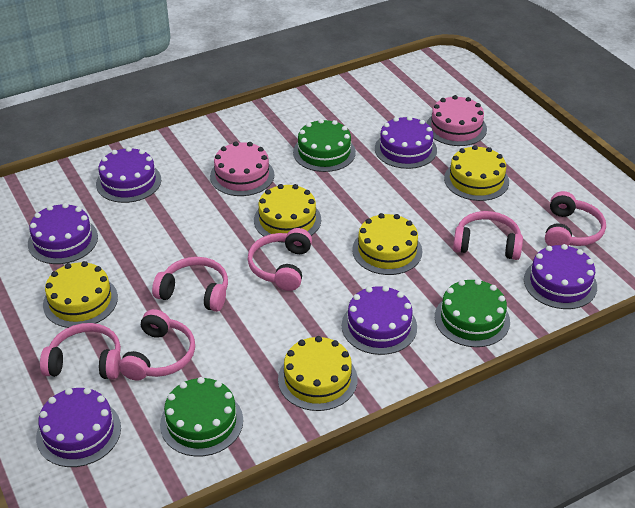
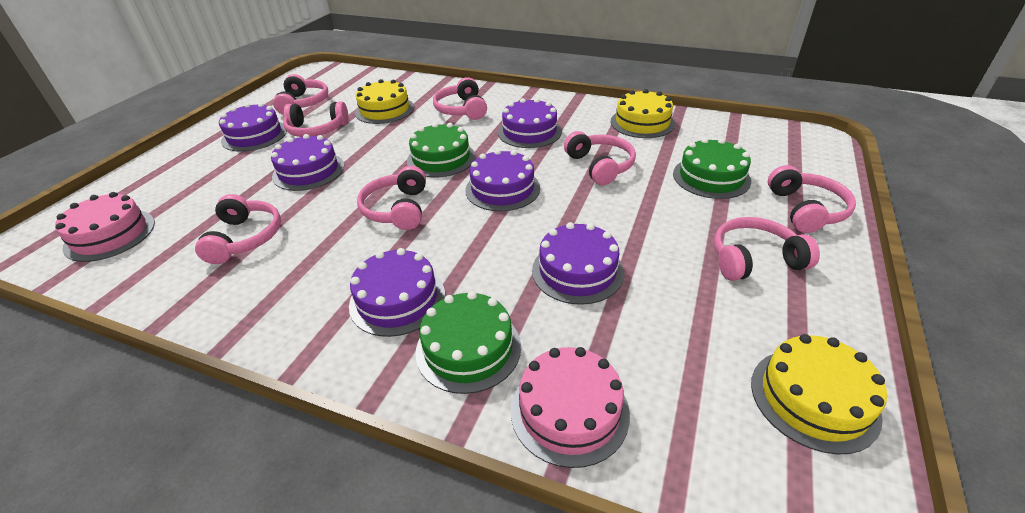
pink headphones: 6 -> 8
yellow cake: 5 -> 3

